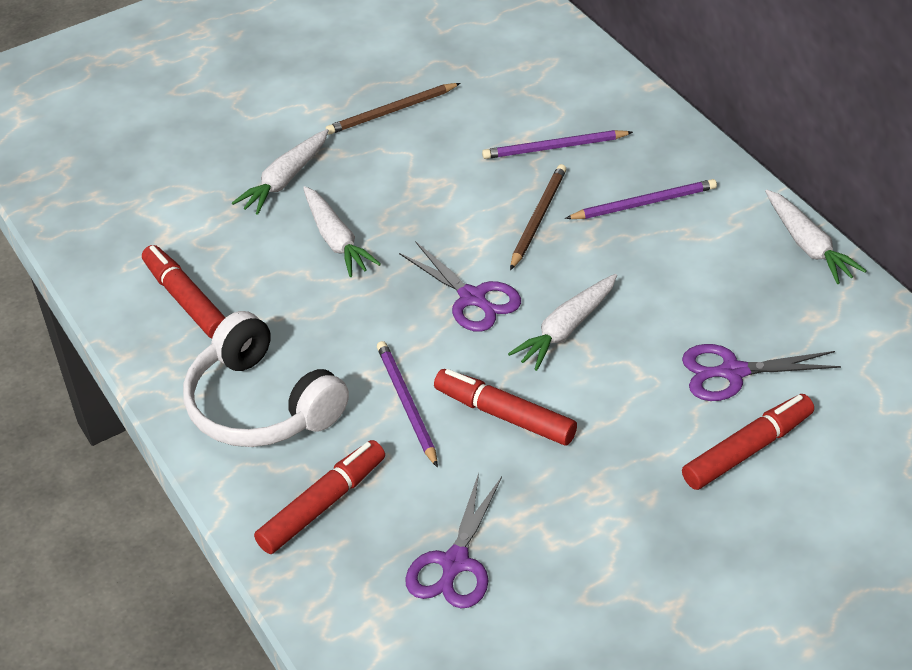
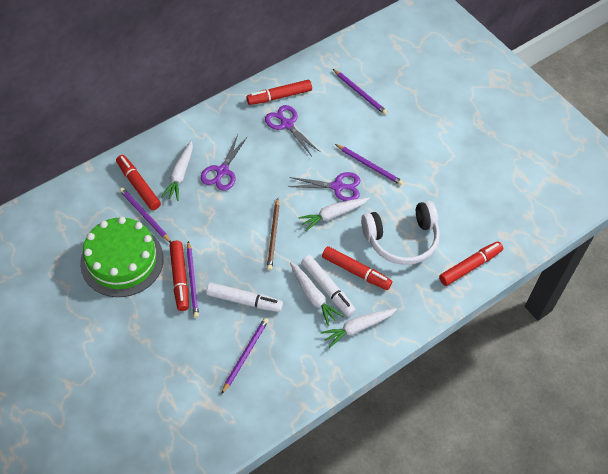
brown pencil: 2 -> 1
green cake: 0 -> 1
purple pencil: 3 -> 5
red marker: 4 -> 5
white marker: 0 -> 2

